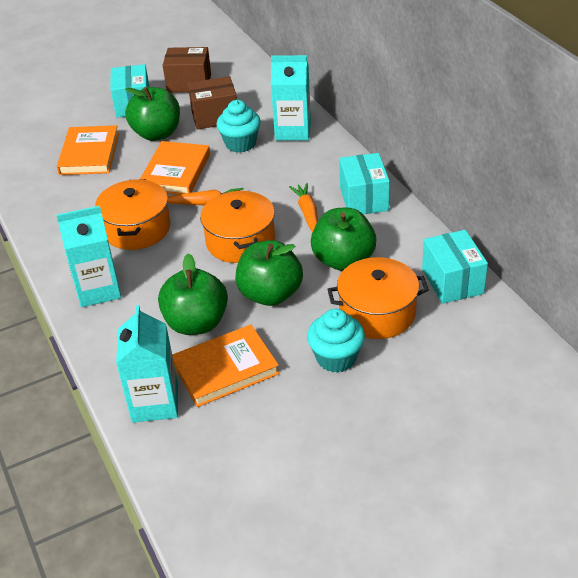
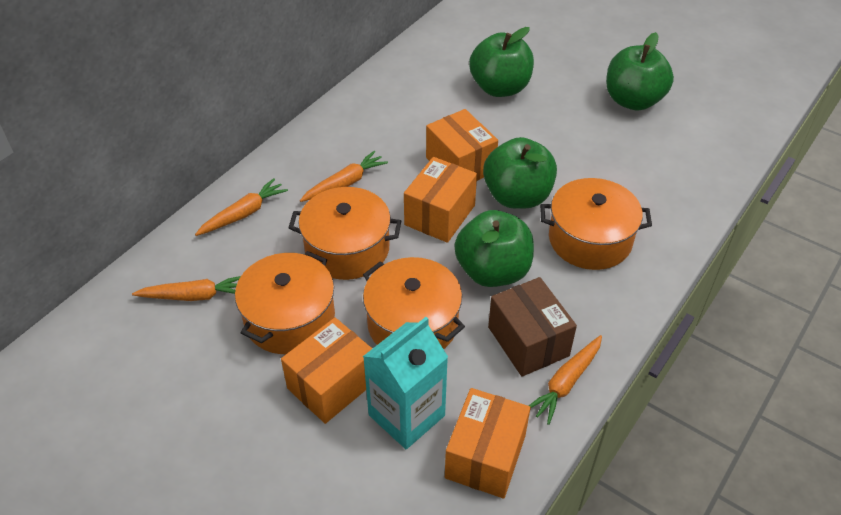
brown box: 2 -> 1
orange book: 3 -> 0
orange box: 0 -> 4
orange carrot: 2 -> 4
orange pot: 3 -> 4
turquoise box: 3 -> 0
turquoise carton: 3 -> 1
turquoise cupcake: 2 -> 0

